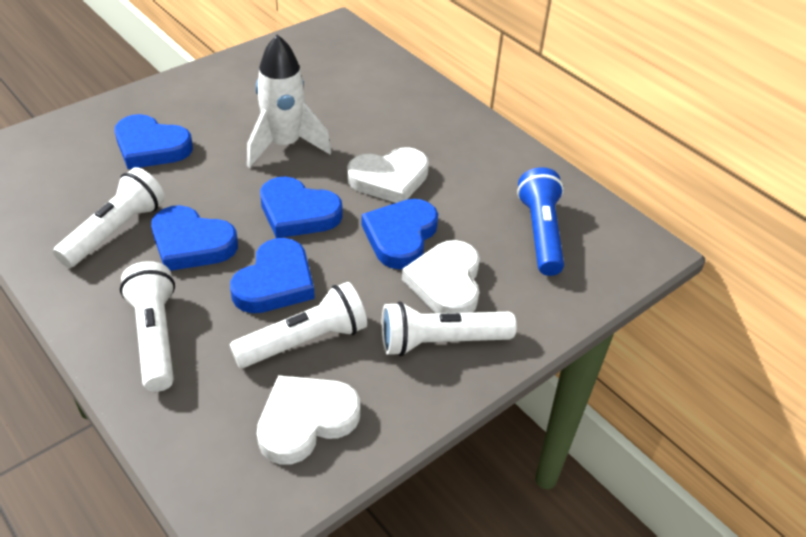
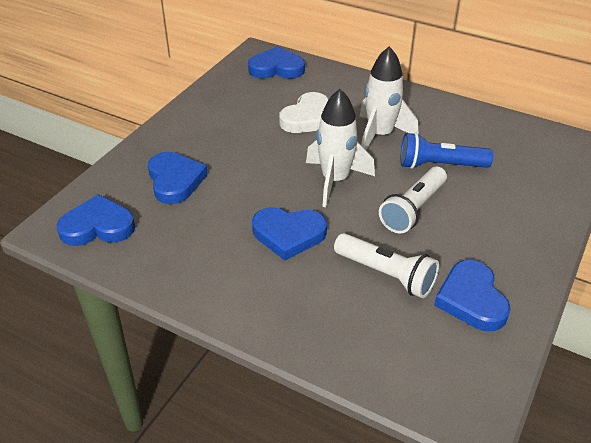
white flashlight: 4 -> 2
white heart: 3 -> 1
white rocket: 1 -> 2

